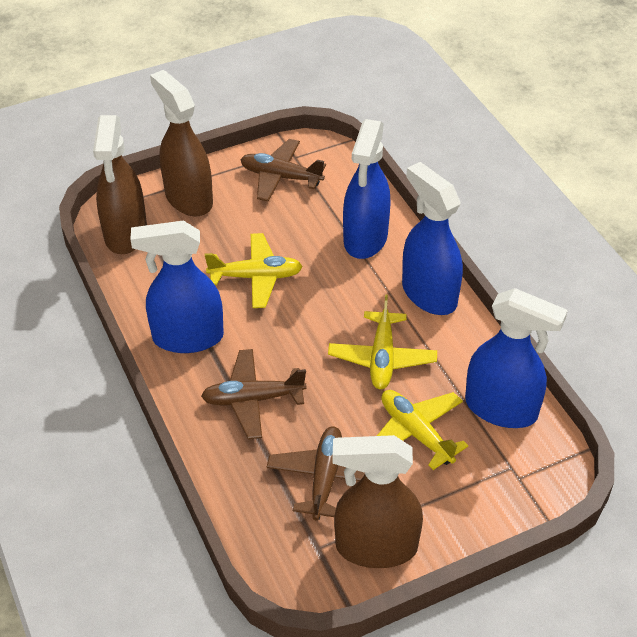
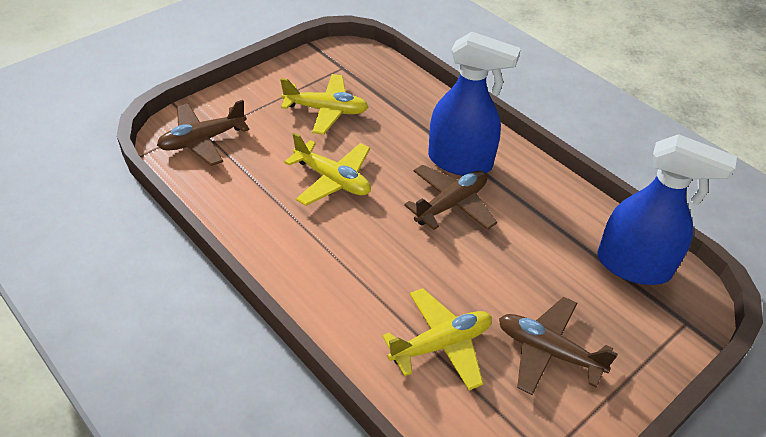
blue spray bottle: 4 -> 2
brown spray bottle: 3 -> 0

